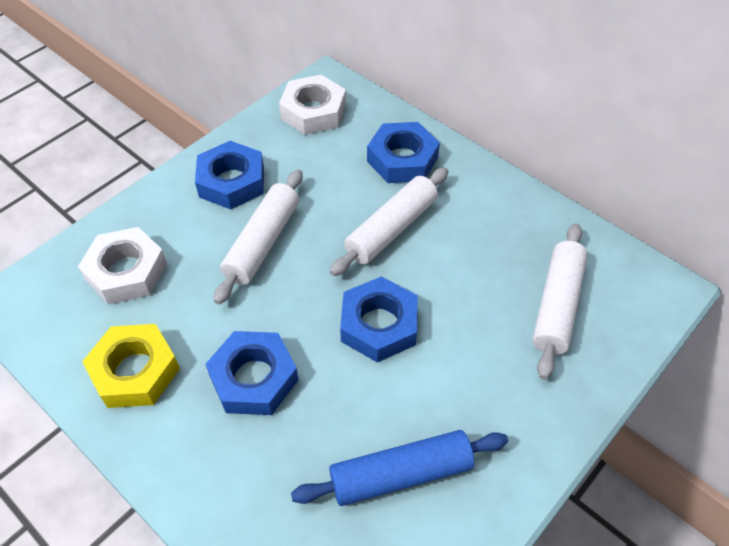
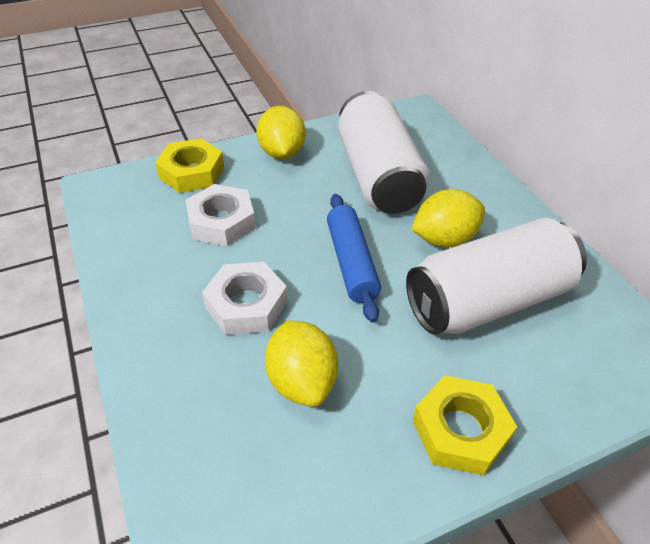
blue nut: 4 -> 0
white can: 0 -> 2
white rolling pin: 3 -> 0
yellow lemon: 0 -> 3
yellow nut: 1 -> 2

